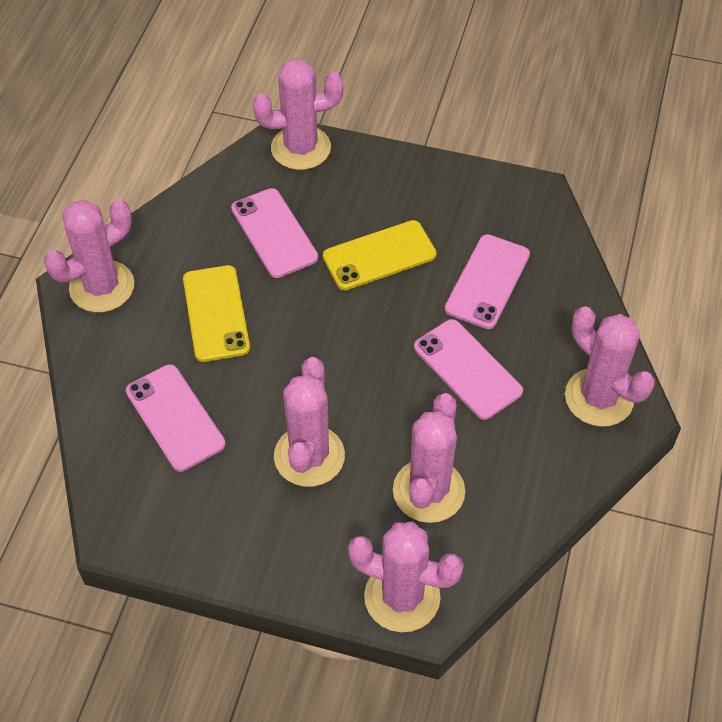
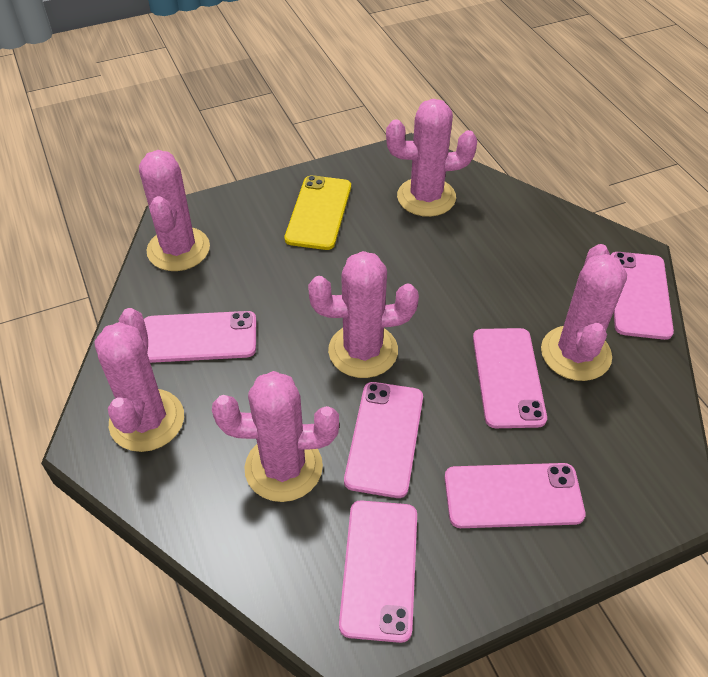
pink phone: 4 -> 6
yellow phone: 2 -> 1

